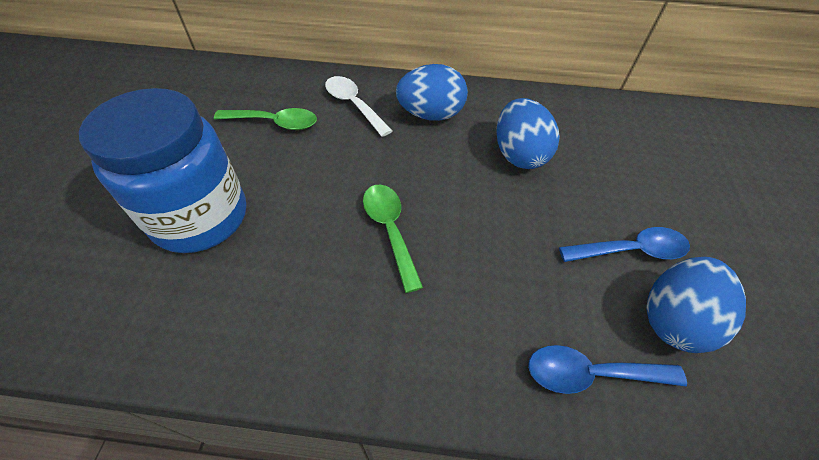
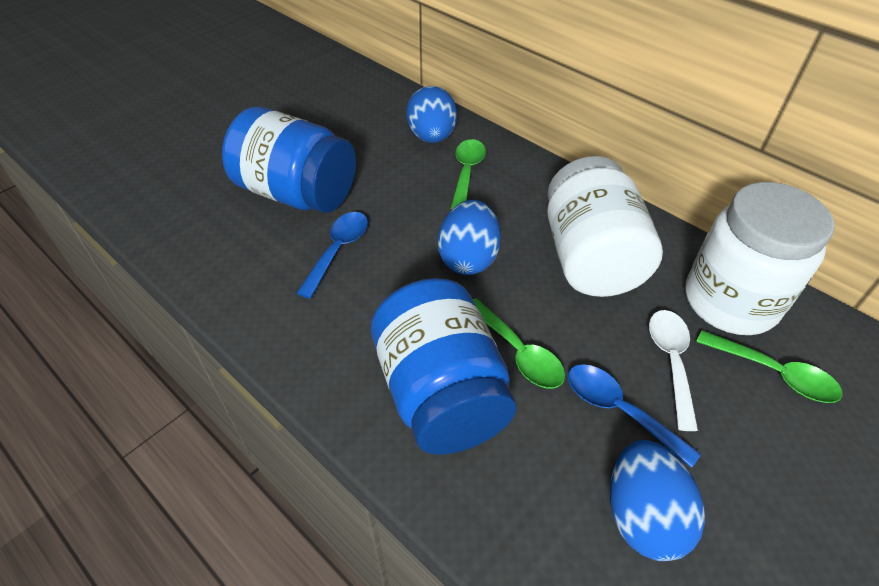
blue jar: 1 -> 2
green spoon: 2 -> 3
white jar: 0 -> 2

